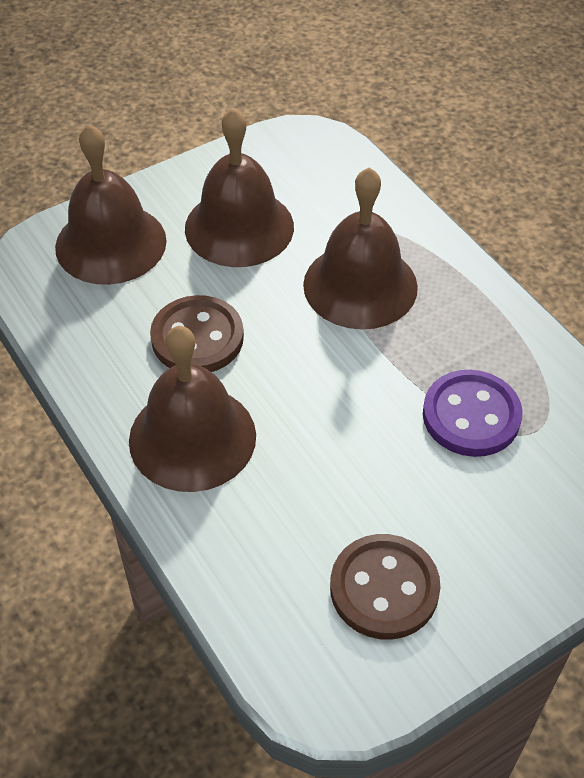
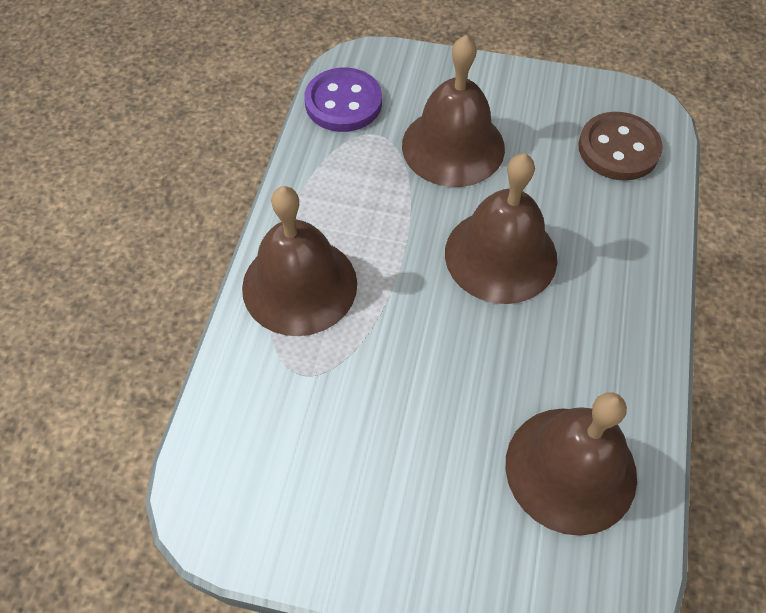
brown button: 2 -> 1

